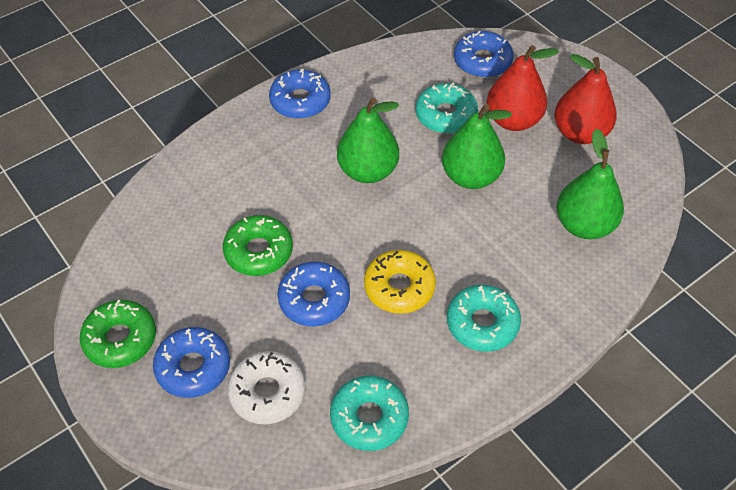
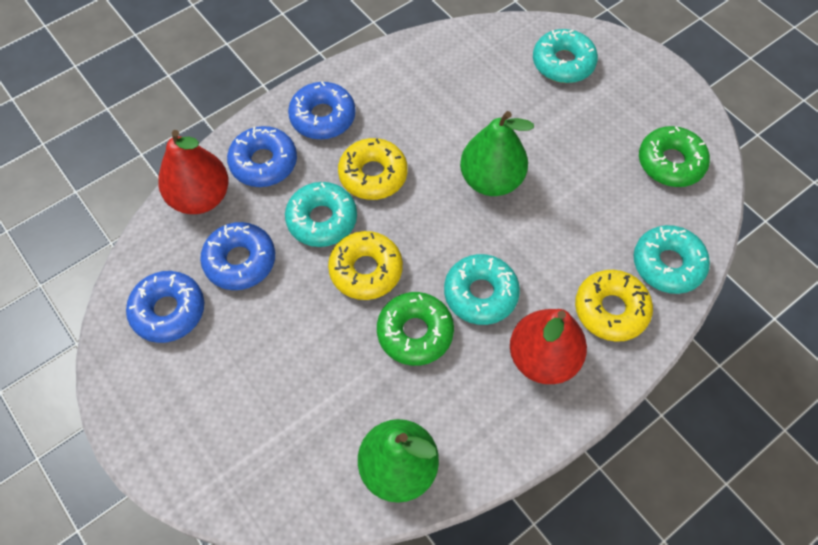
green pear: 3 -> 2
turquoise donut: 3 -> 4
white donut: 1 -> 0
yellow donut: 1 -> 3

